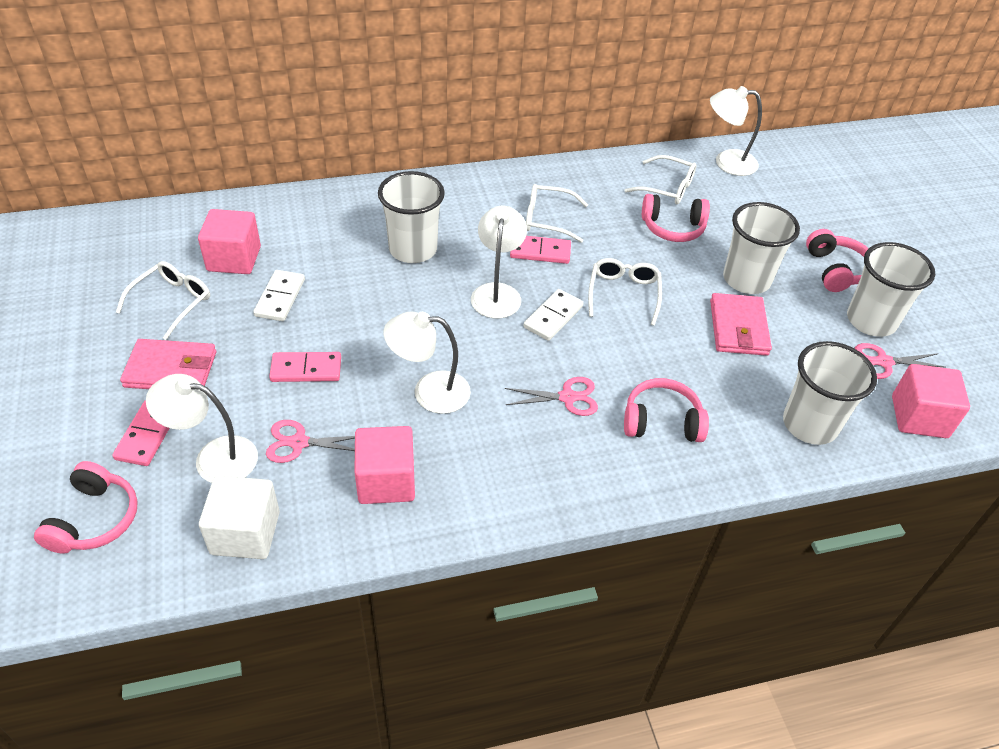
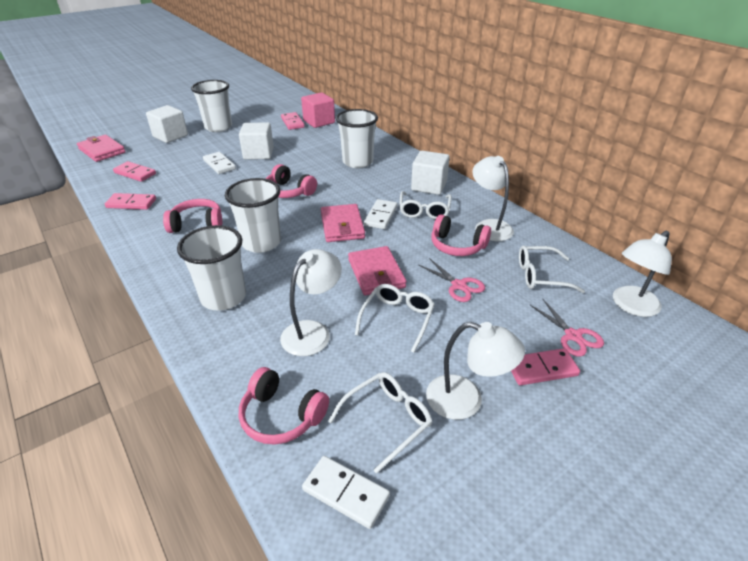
pink cube: 3 -> 1
pink domino: 3 -> 4
pink scissors: 3 -> 2
pink wallet: 2 -> 3
white cube: 1 -> 3
white domino: 2 -> 3

